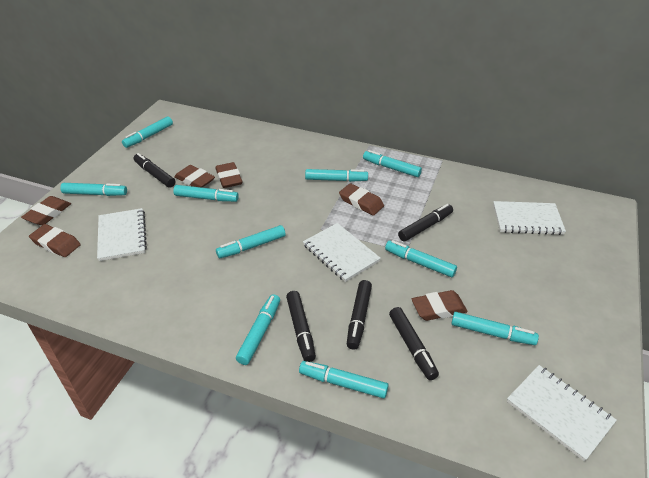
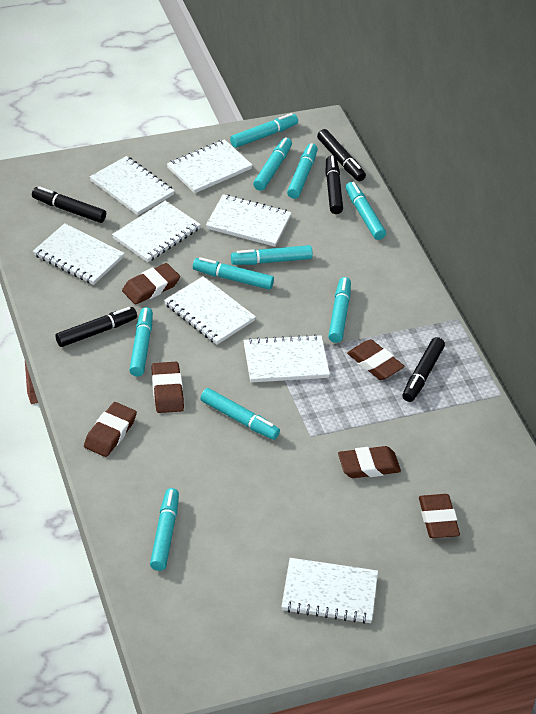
white notebook: 4 -> 8

